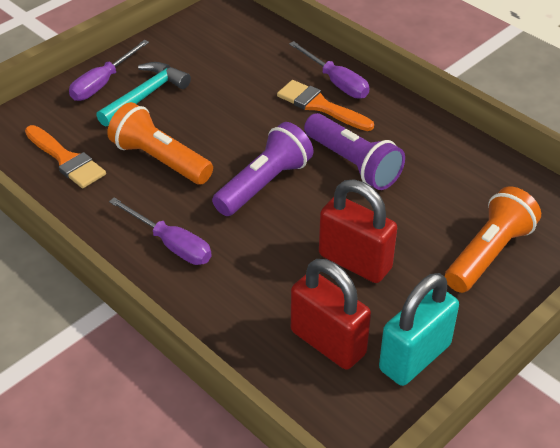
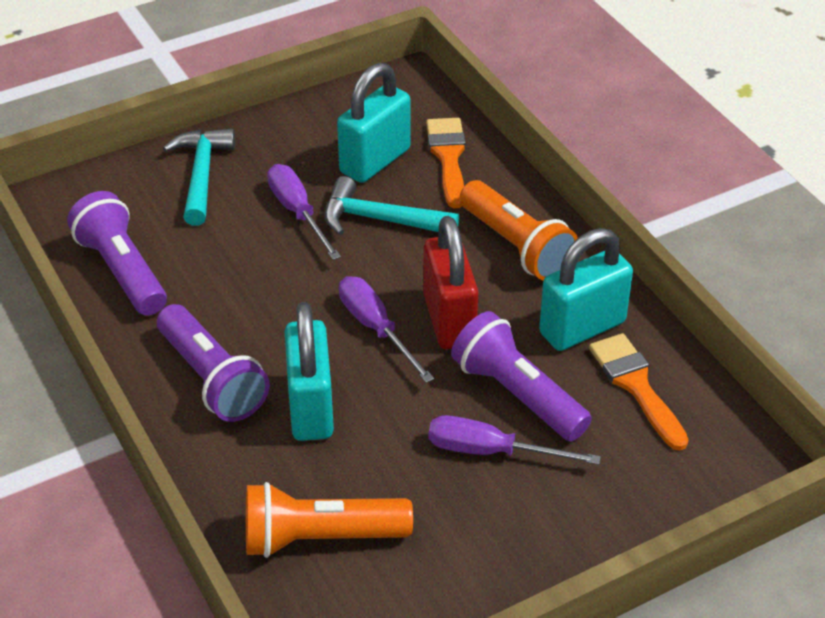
purple flashlight: 2 -> 3
red padlock: 2 -> 1
turquoise hammer: 1 -> 2
turquoise padlock: 1 -> 3

